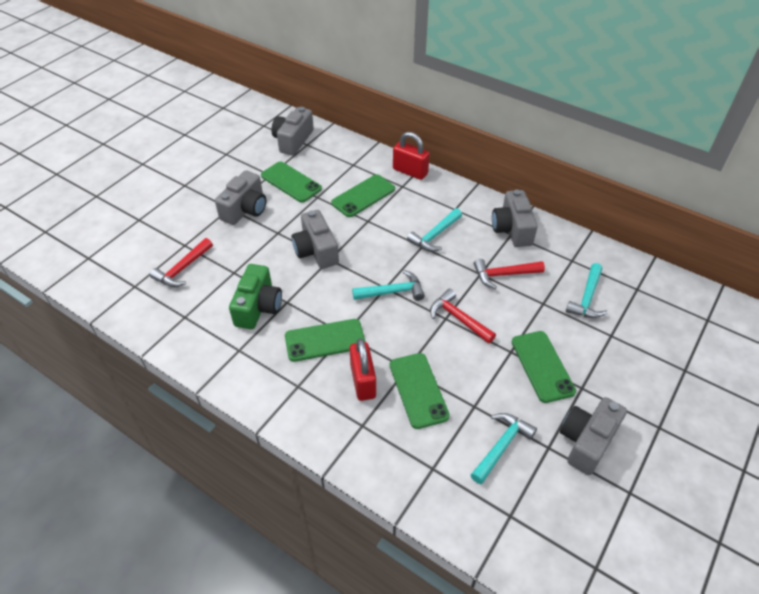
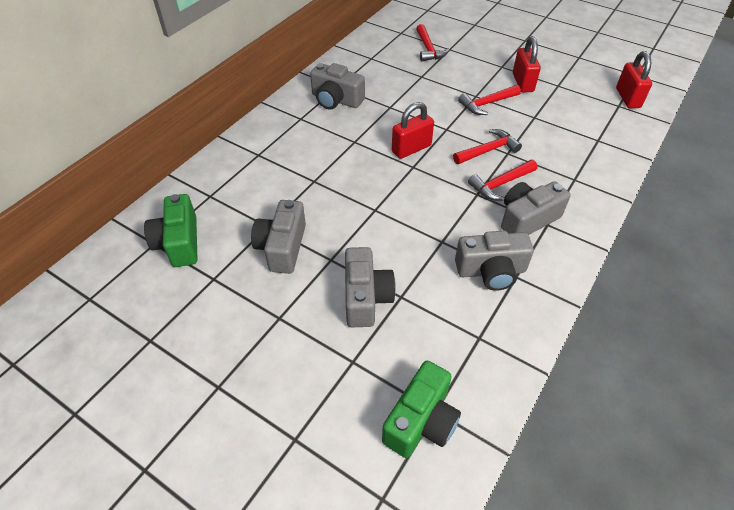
green camera: 1 -> 2
green phone: 5 -> 0
red hammer: 3 -> 4
red padlock: 2 -> 3
turquoise hammer: 4 -> 0

